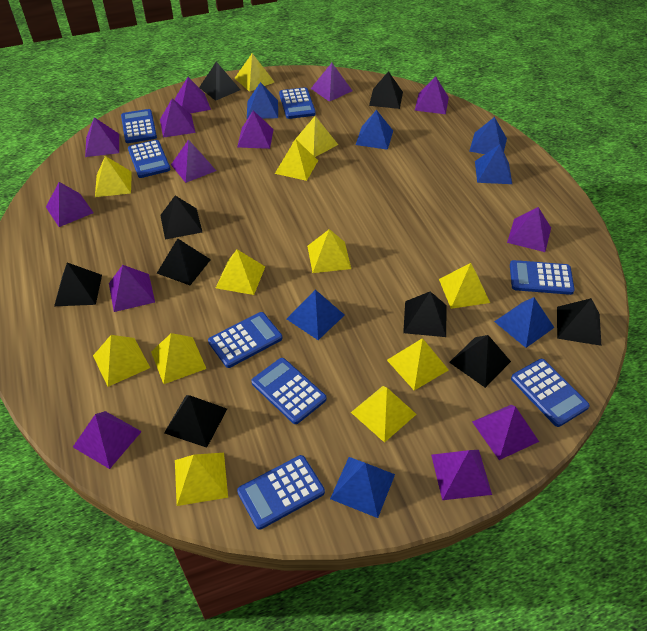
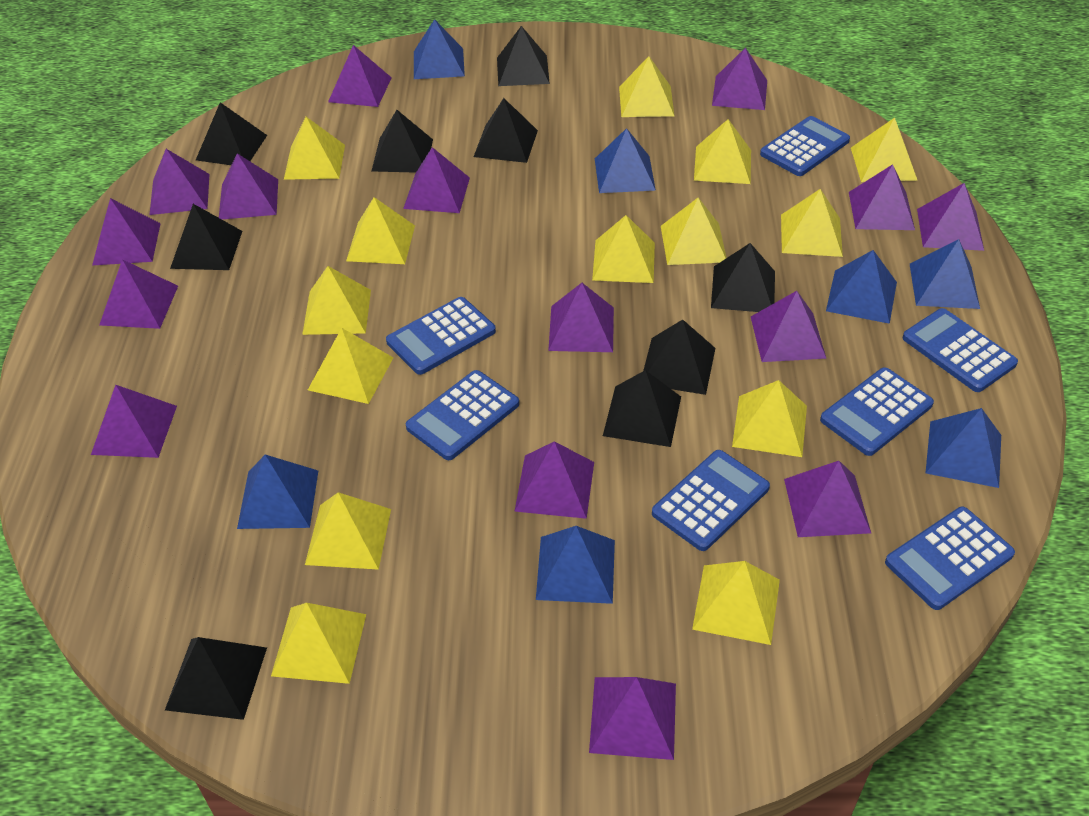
blue calculator: 8 -> 7
purple pyramid: 13 -> 15
yellow pyramid: 12 -> 14

